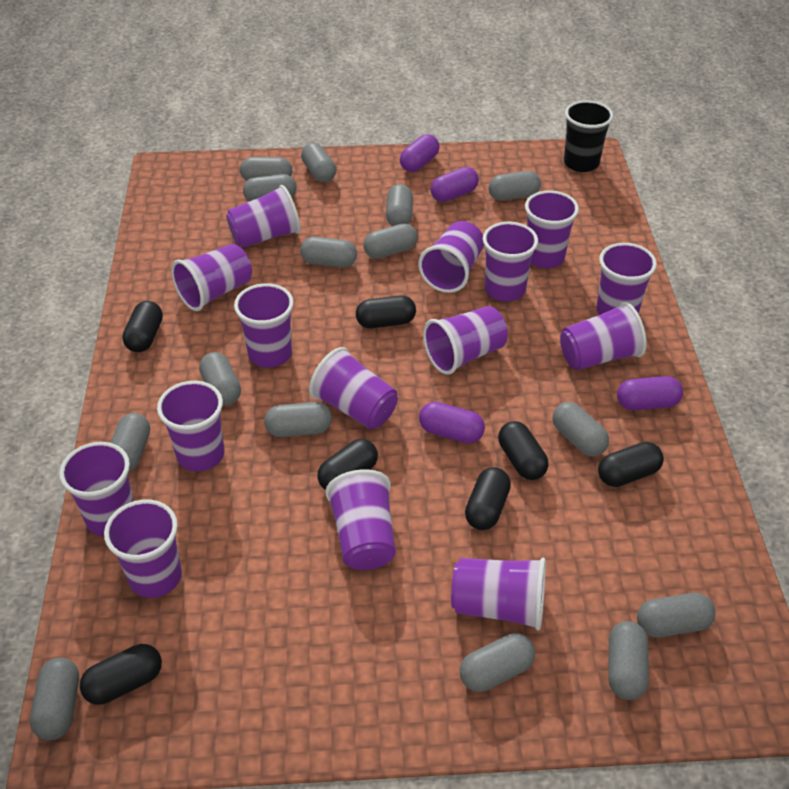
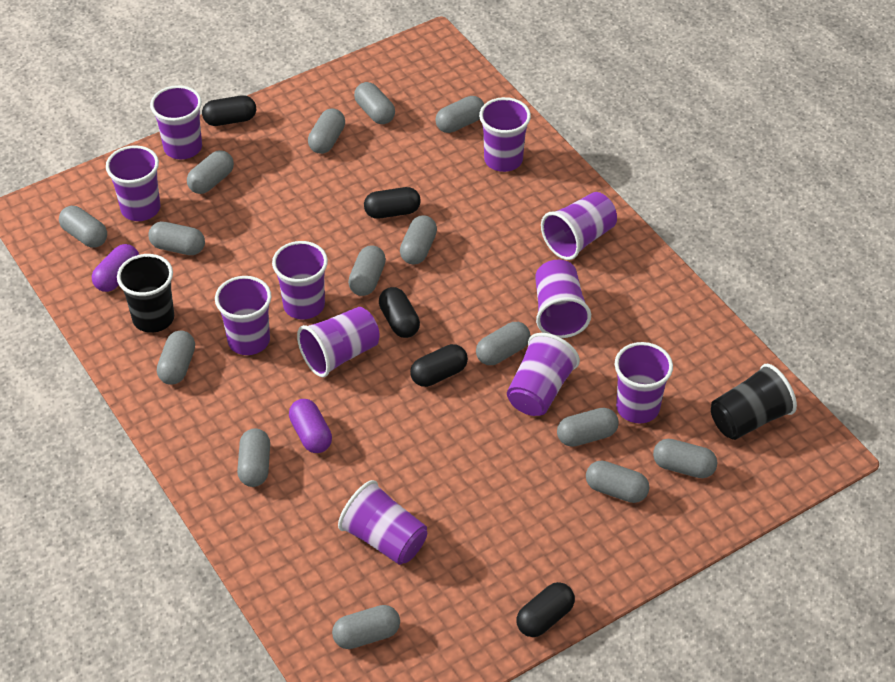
black capsule: 7 -> 5
black cup: 1 -> 2
purple capsule: 4 -> 2
purple cup: 15 -> 11

